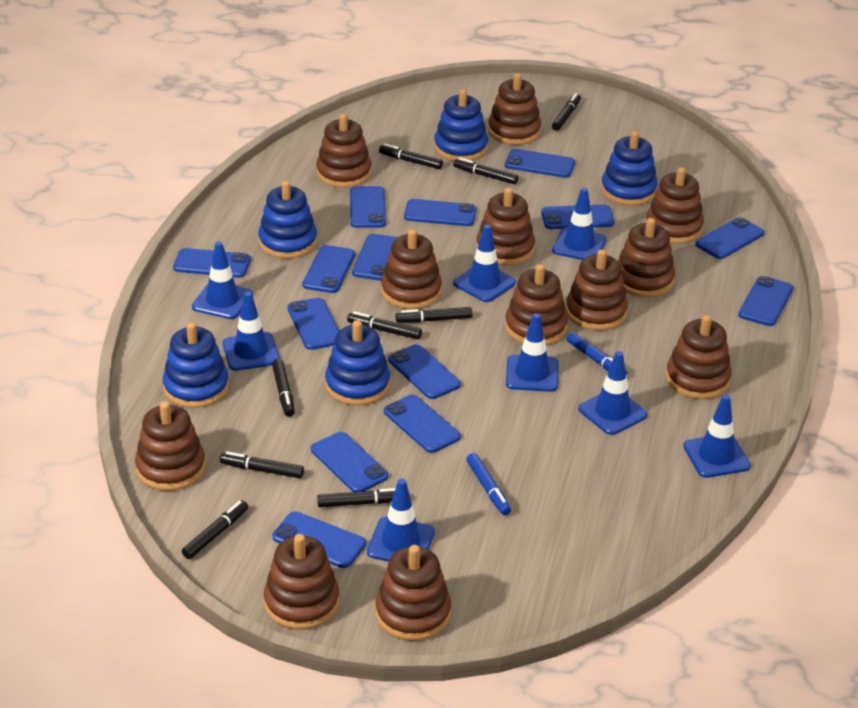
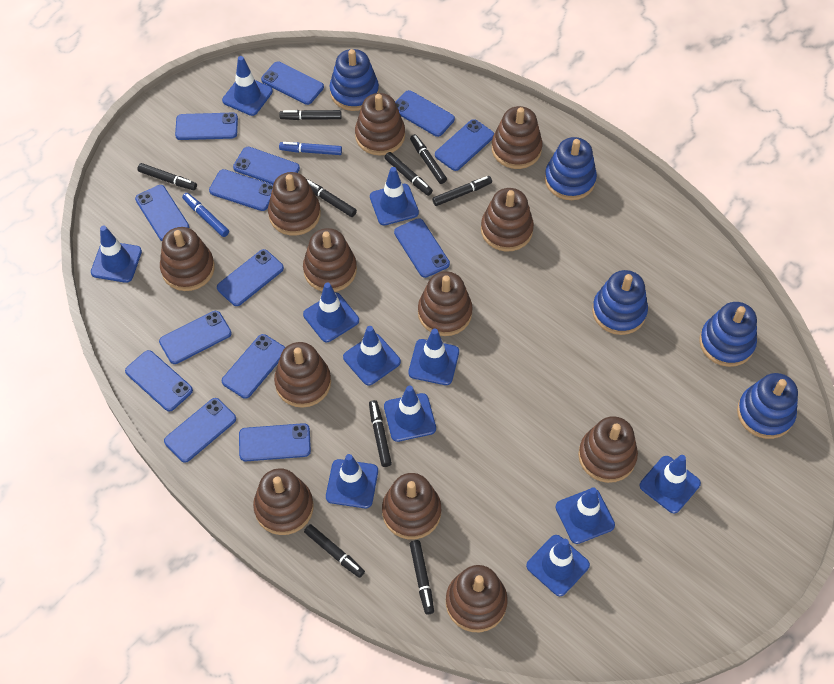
blue traffic cone: 8 -> 11

